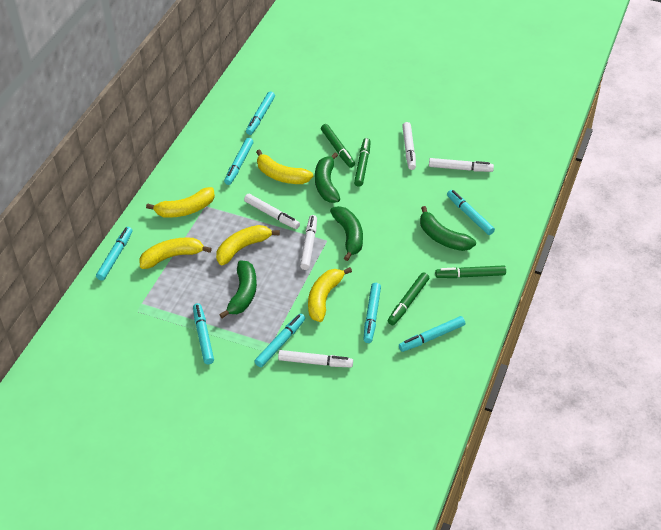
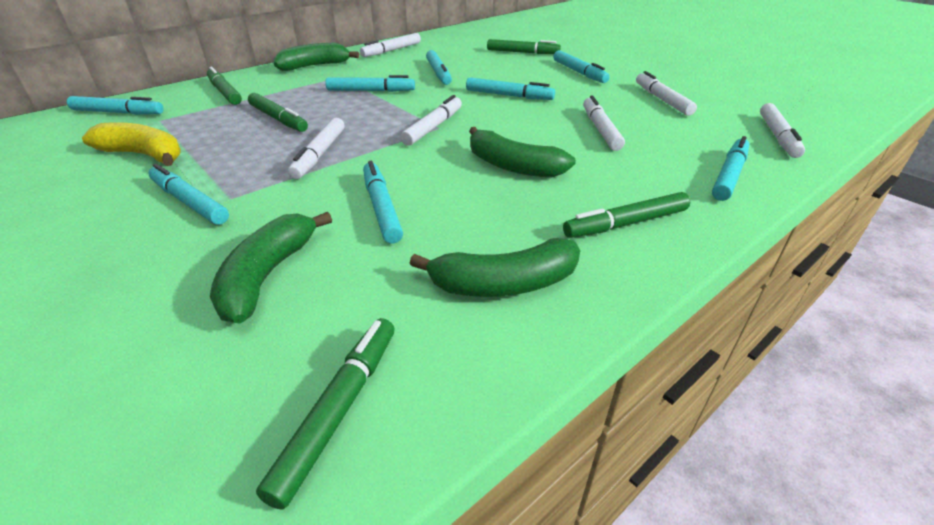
green marker: 4 -> 5
white marker: 5 -> 6
yellow banana: 5 -> 1

